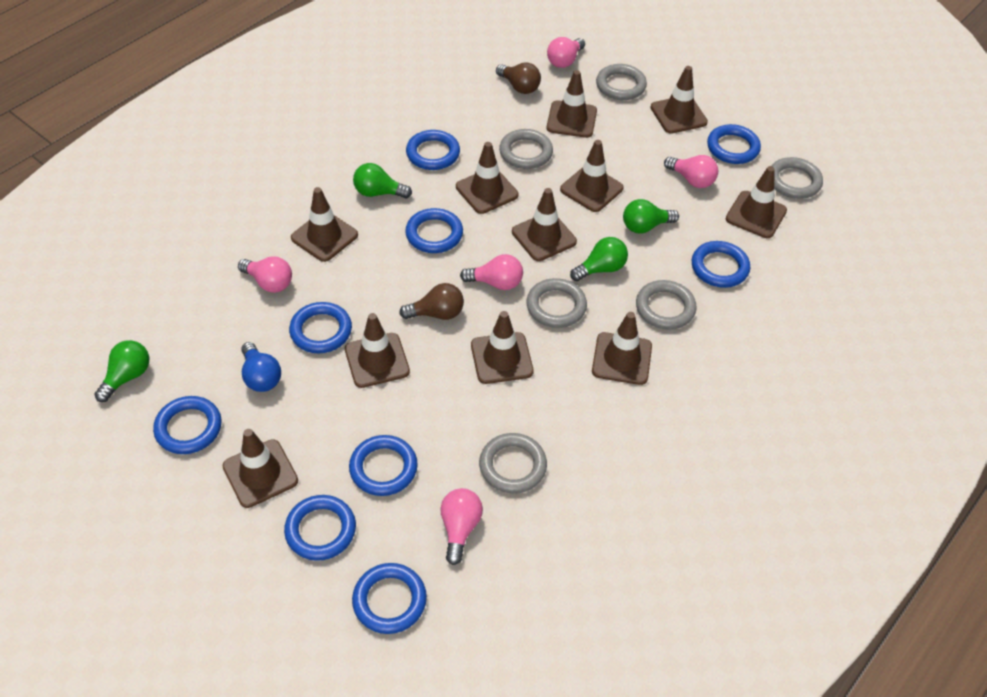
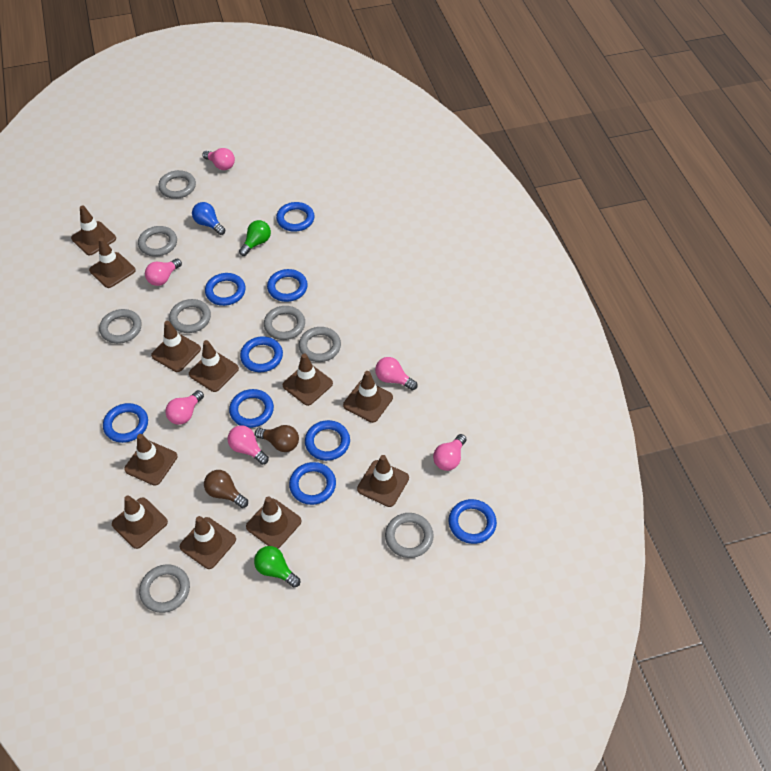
green light bulb: 4 -> 2
grey ring: 6 -> 8
pink light bulb: 5 -> 6

